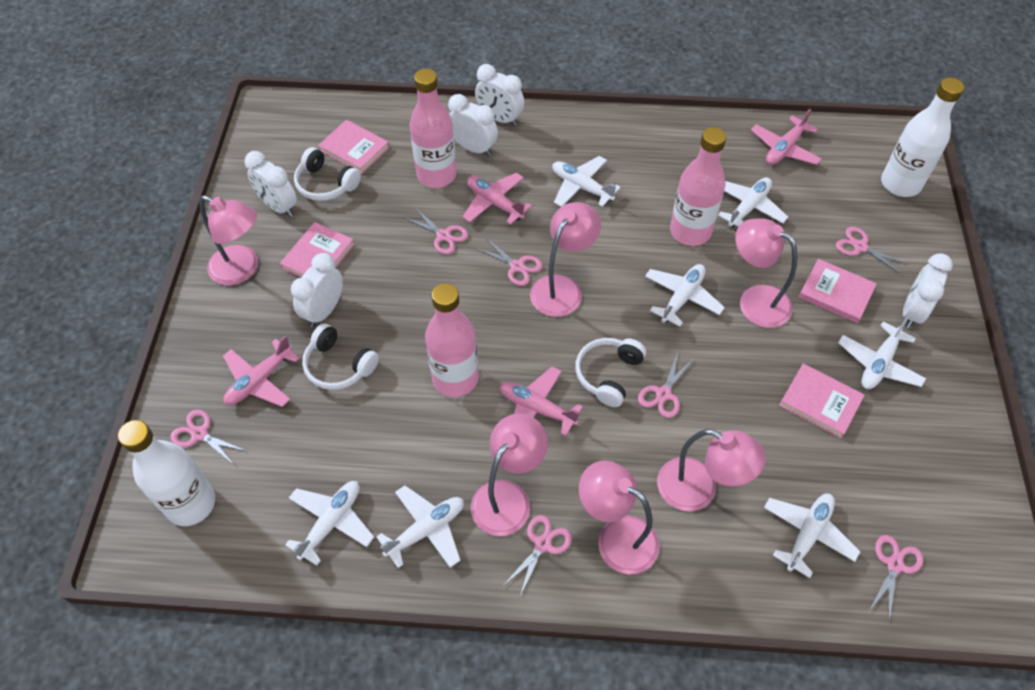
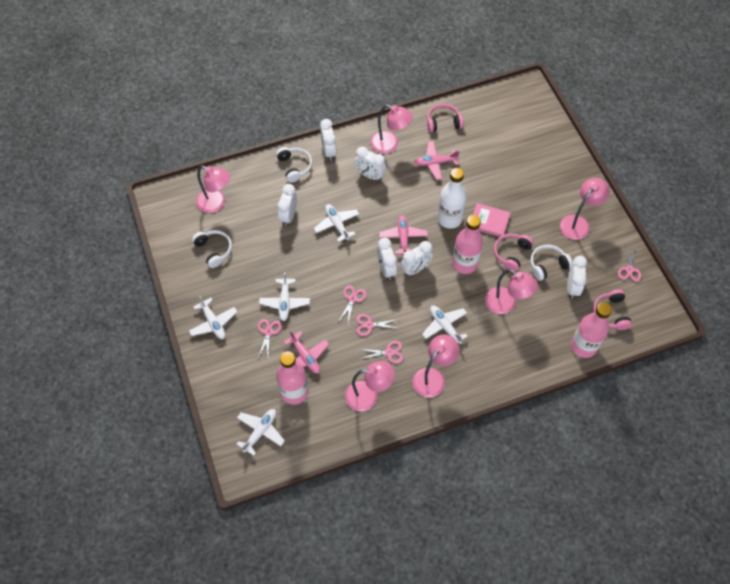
pink book: 4 -> 1
pink headphones: 0 -> 3
pink plane: 4 -> 3
pink scissors: 7 -> 5
white bottle: 2 -> 1
white clock: 5 -> 6
white plane: 7 -> 5

